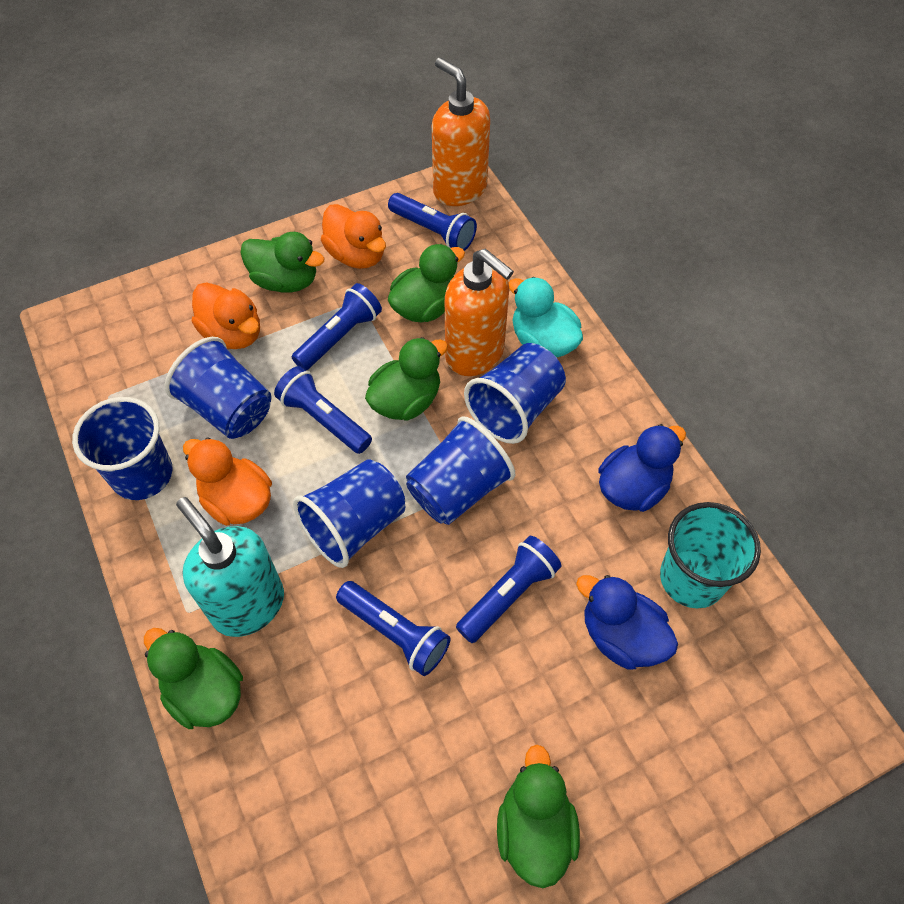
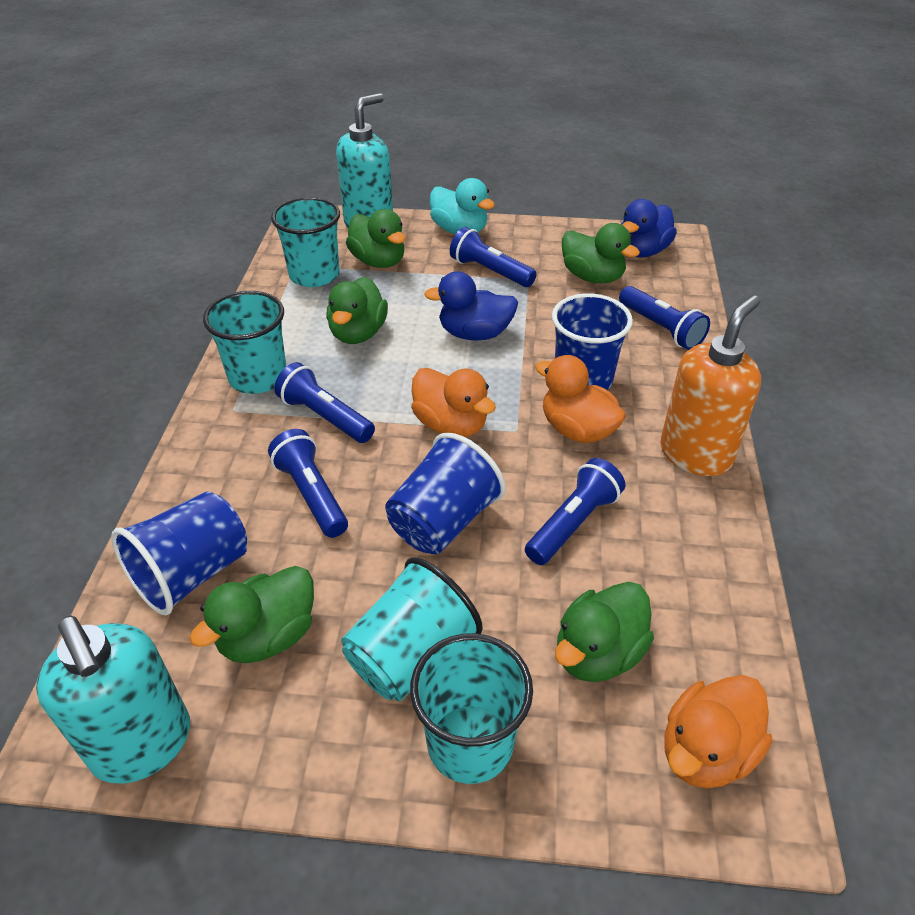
blue cup: 5 -> 3
orange soap dispenser: 2 -> 1
turquoise cup: 1 -> 4
turquoise soap dispenser: 1 -> 2

